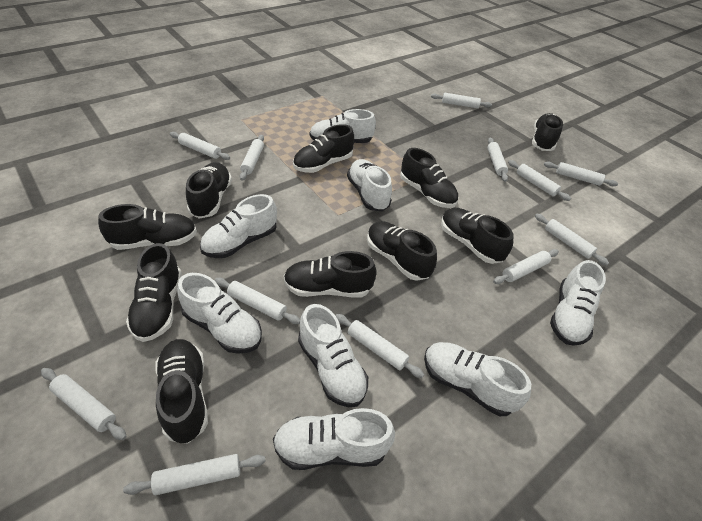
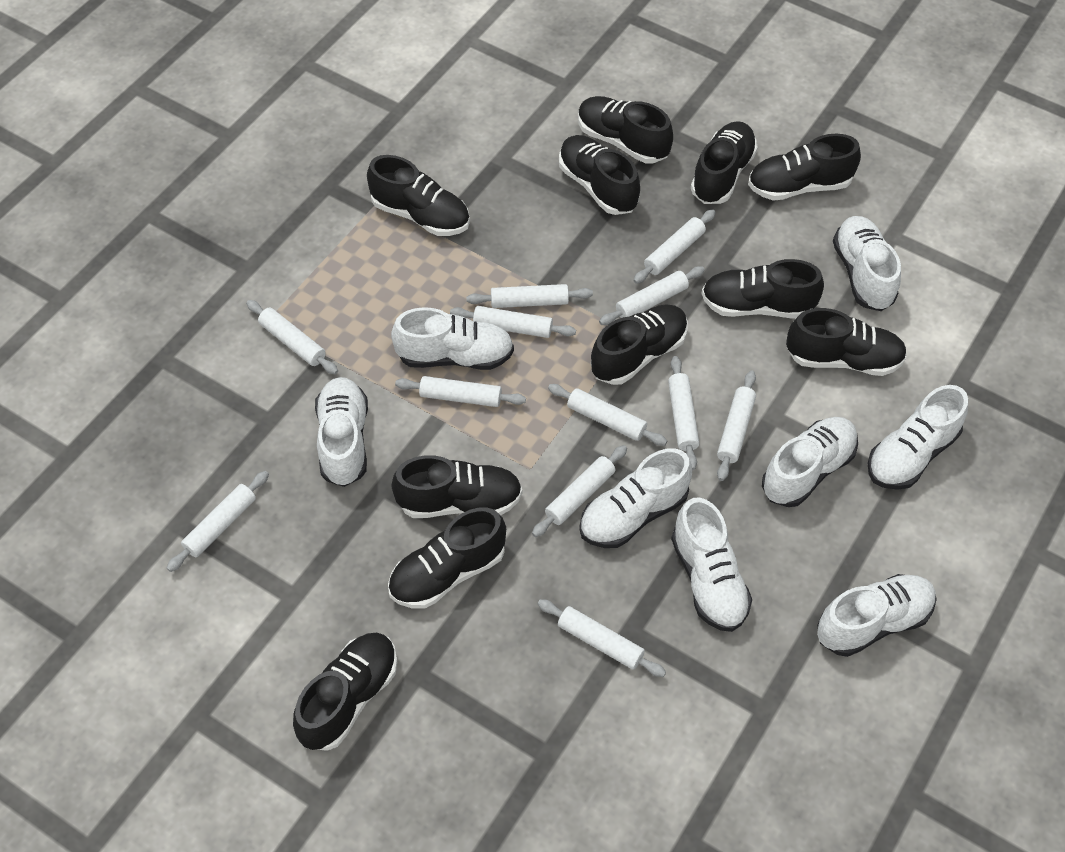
black shoe: 10 -> 11

